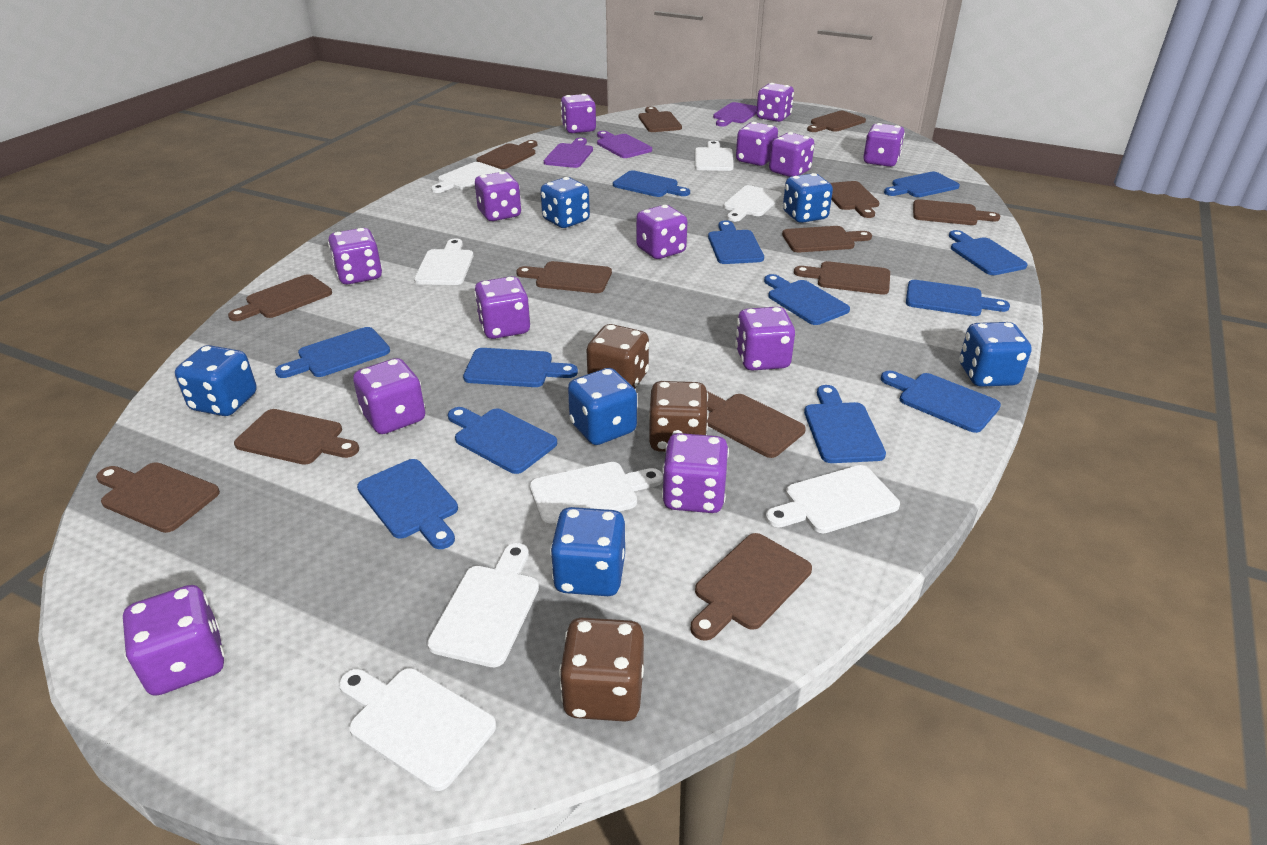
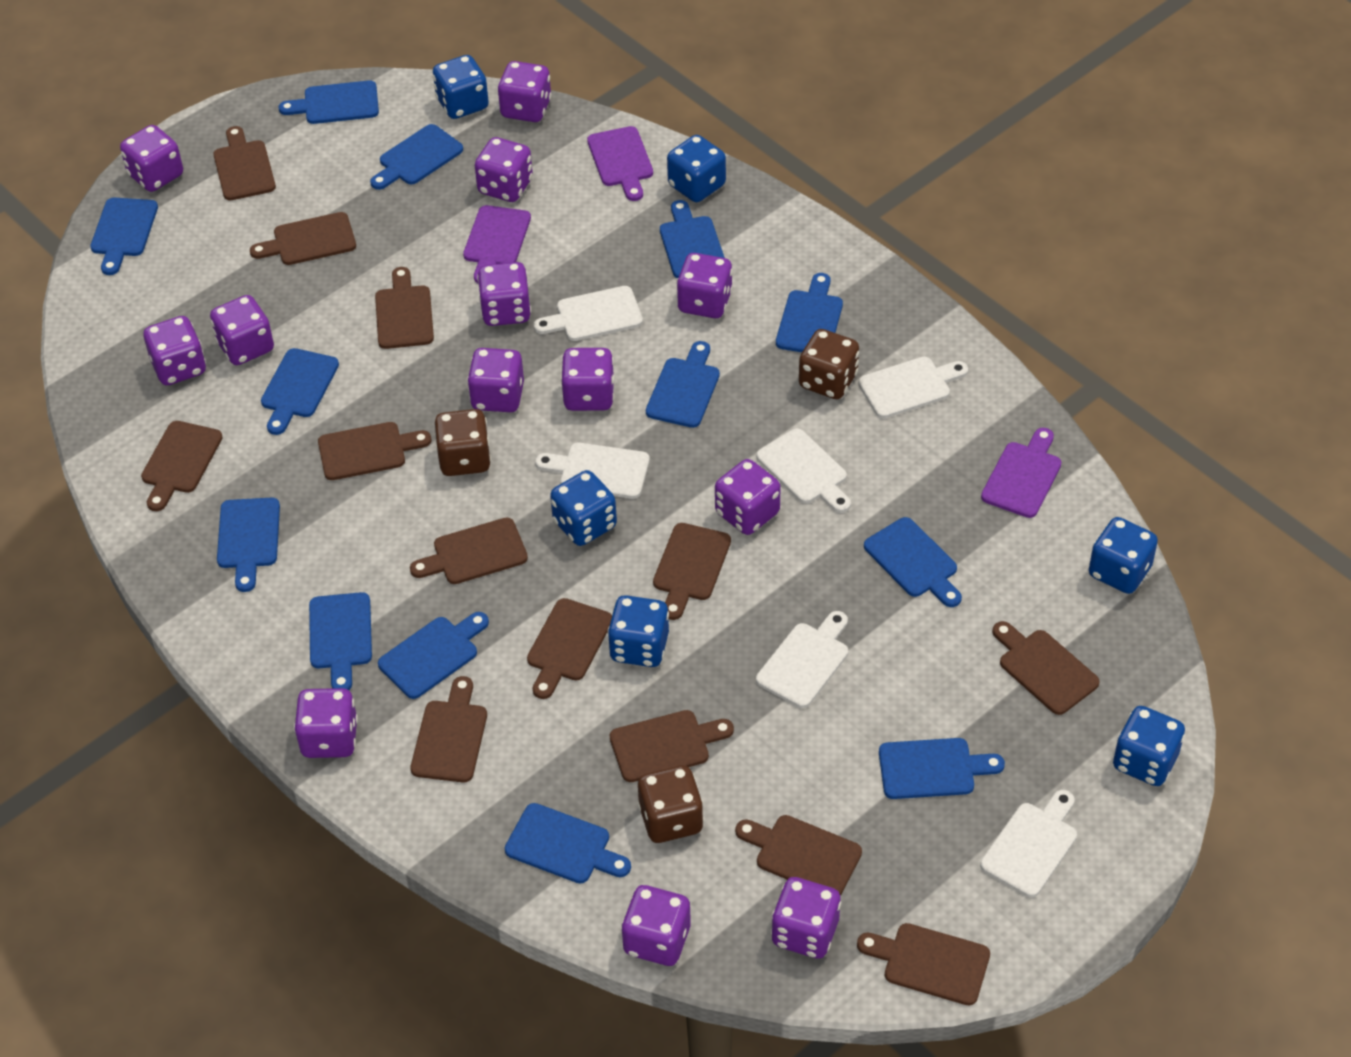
blue cutting board: 12 -> 13
white cutting board: 8 -> 6

